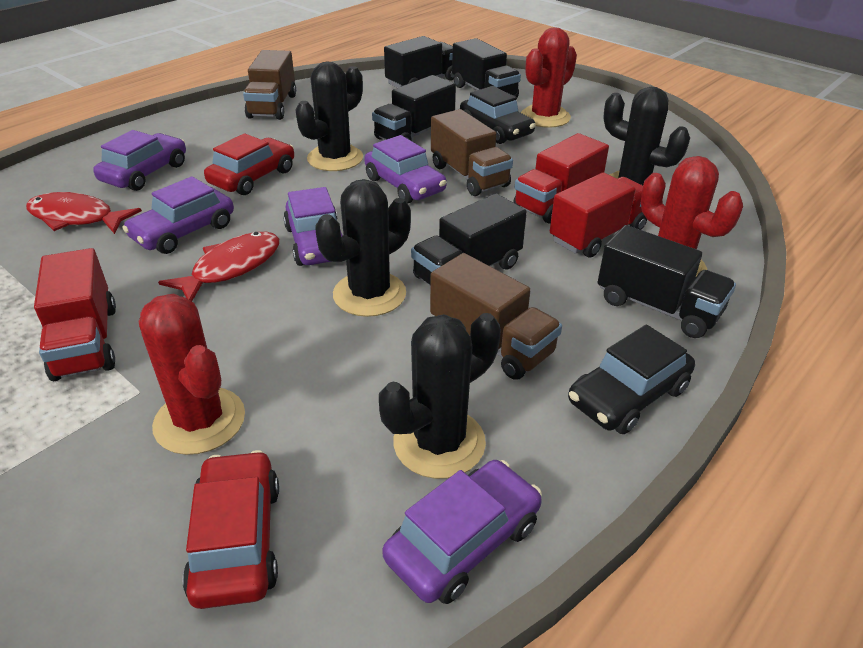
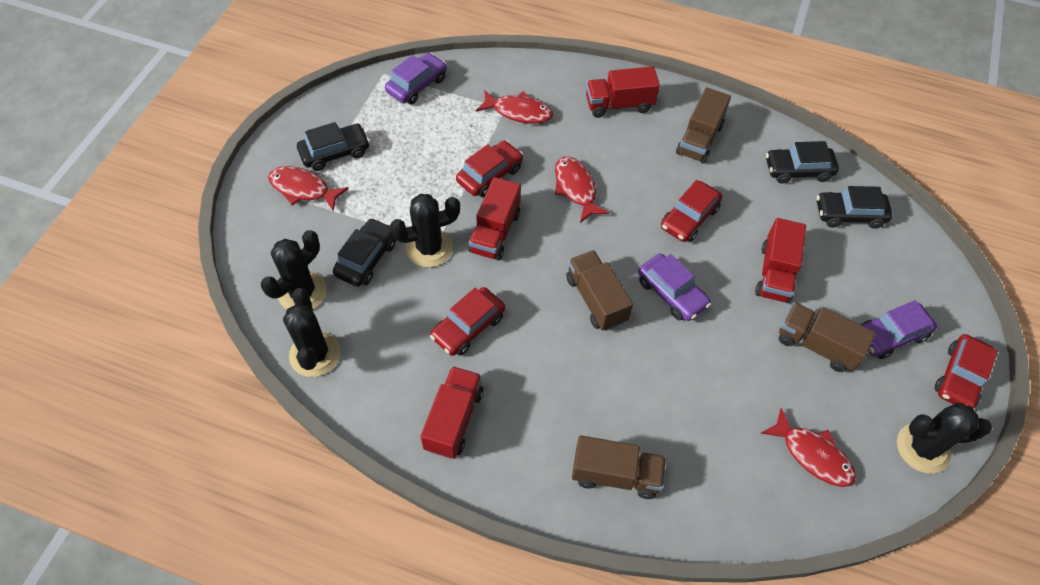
black car: 2 -> 4
black truck: 5 -> 0
brown truck: 3 -> 4
purple car: 5 -> 3
red cactus: 3 -> 0
red car: 2 -> 4
red fish: 2 -> 4
red truck: 3 -> 4

